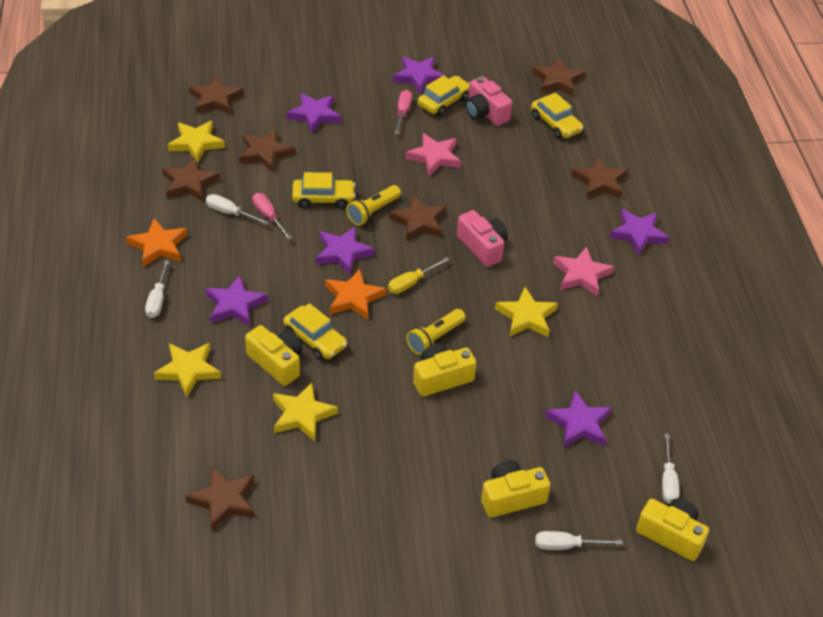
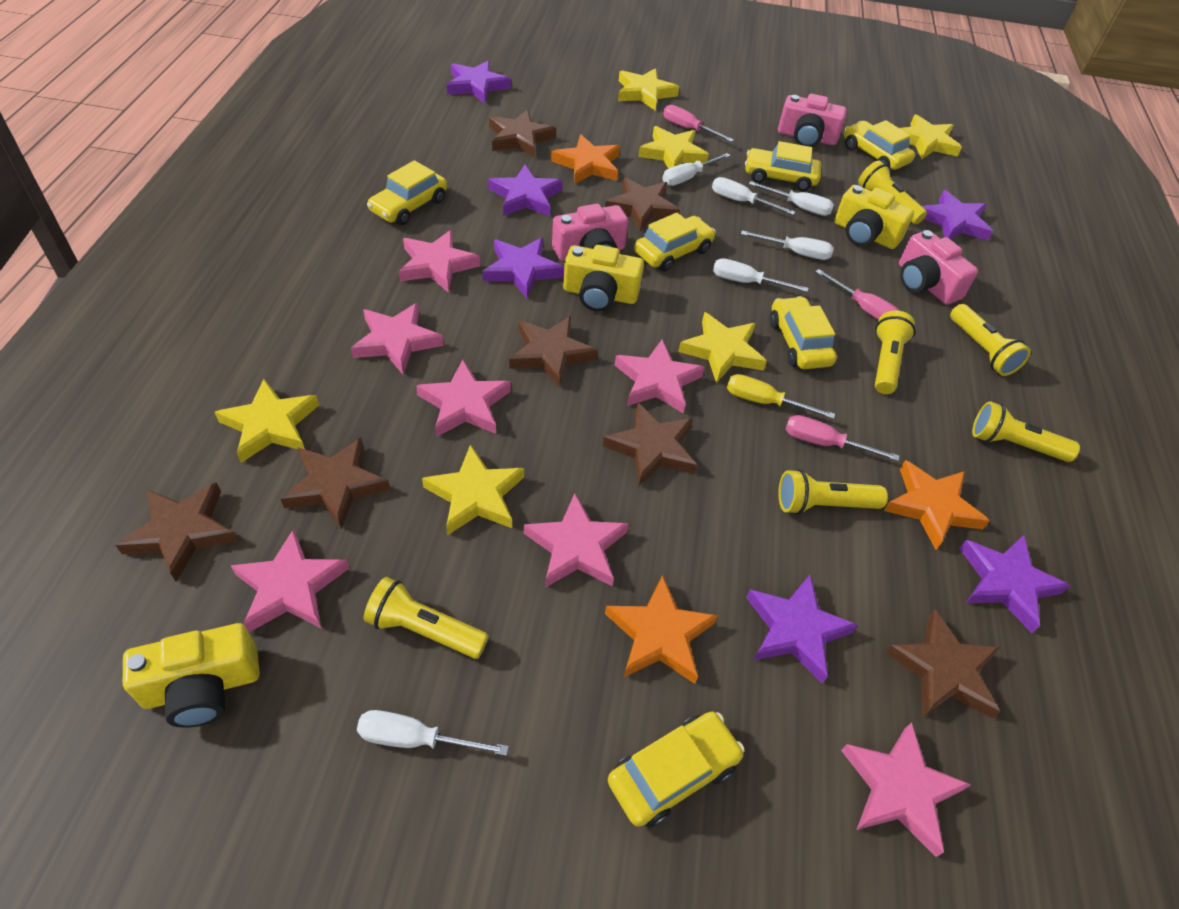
orange star: 2 -> 3
pink camera: 2 -> 3
pink screwdriver: 2 -> 3
pink star: 2 -> 7
white screwdriver: 4 -> 6
yellow camera: 4 -> 3
yellow car: 4 -> 6
yellow flashlight: 2 -> 6
yellow star: 4 -> 6

